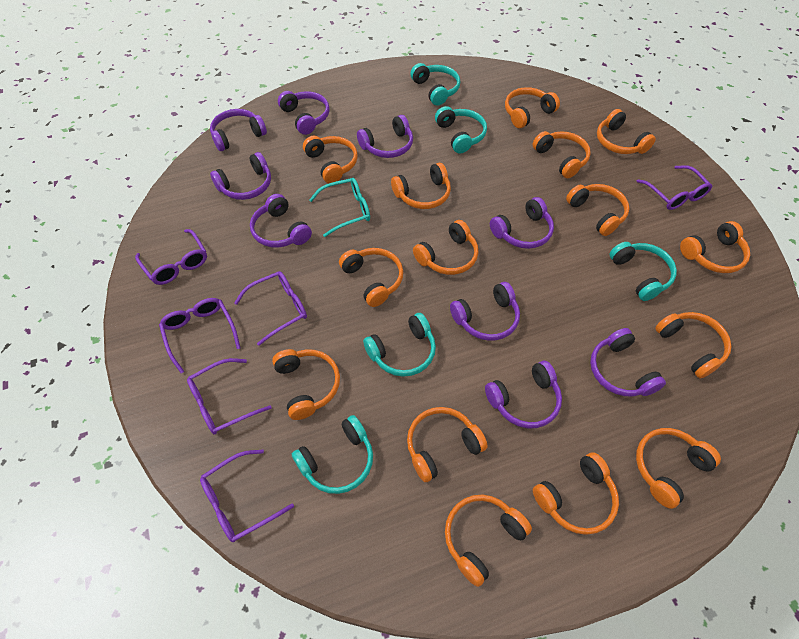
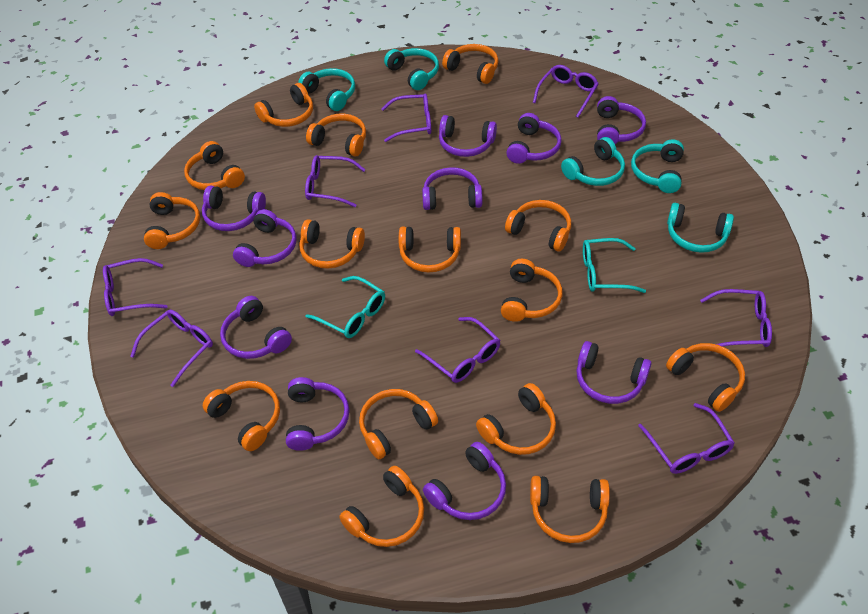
purple glasses: 6 -> 8
purple headphones: 9 -> 10
turquoise glasses: 1 -> 2

